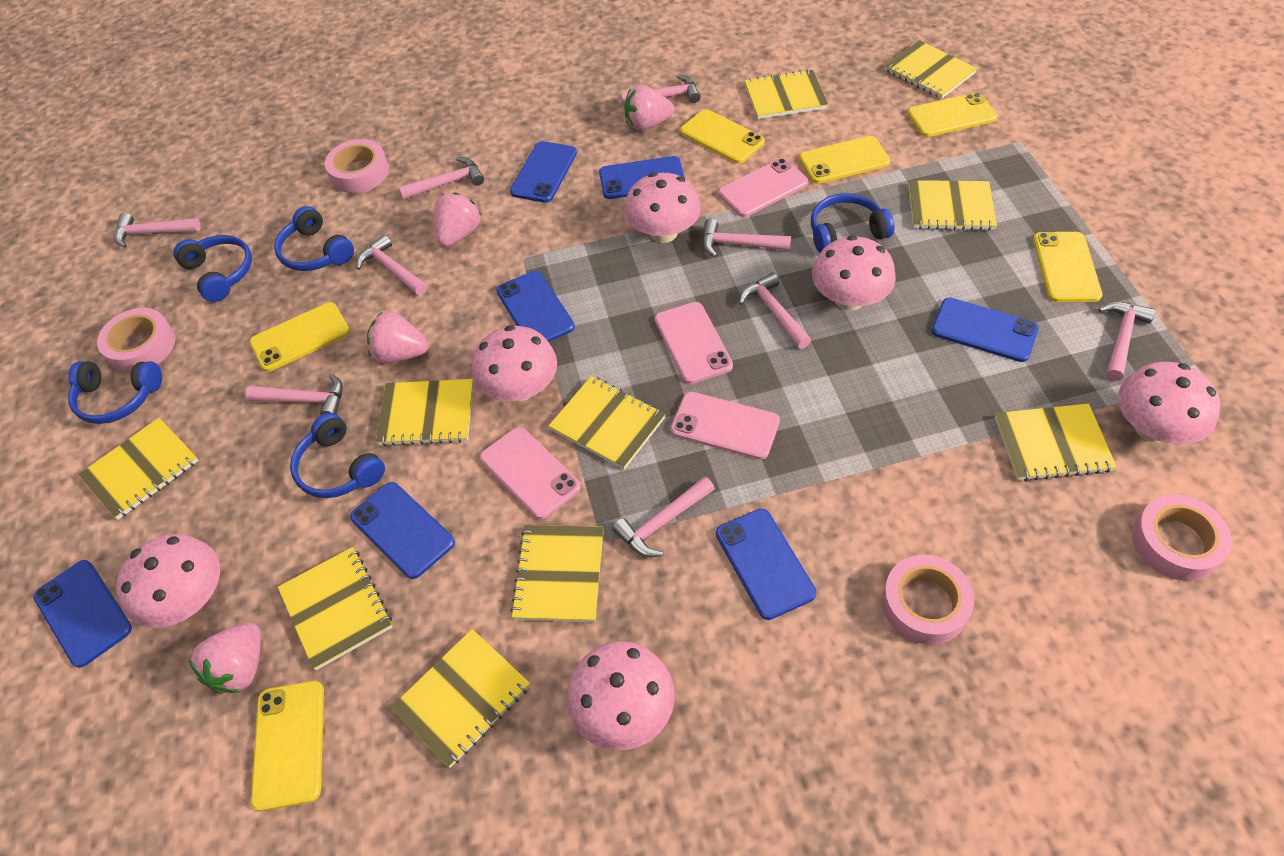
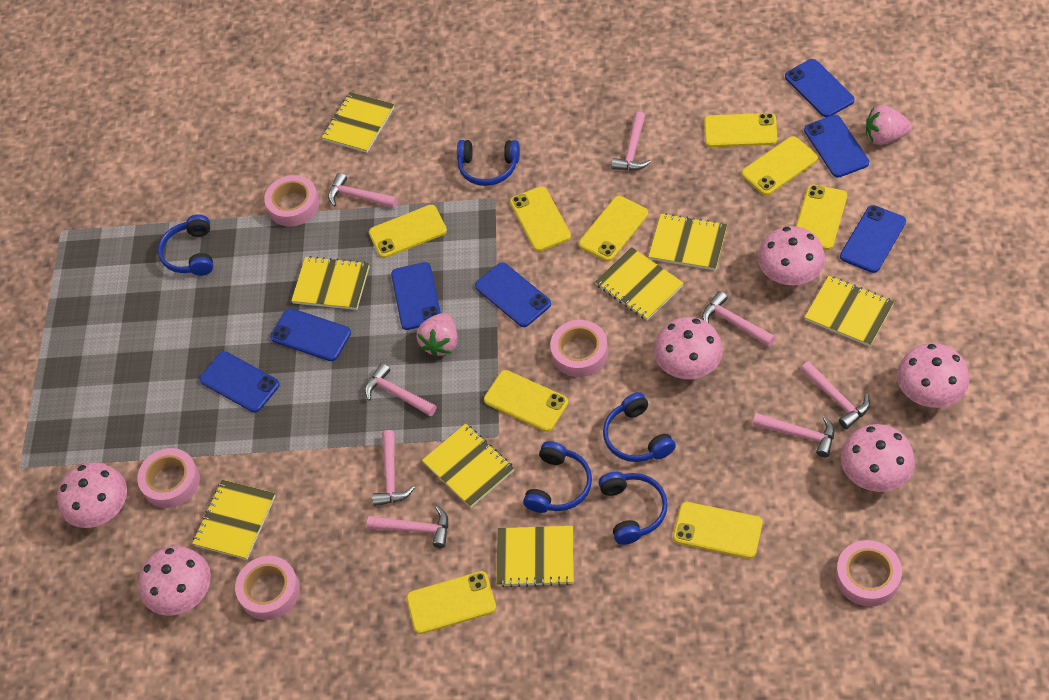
pink hammer: 9 -> 8
pink phone: 4 -> 0
pink strawberry: 4 -> 2
pink tape: 4 -> 5
yellow notebook: 10 -> 8
yellow phone: 6 -> 9

